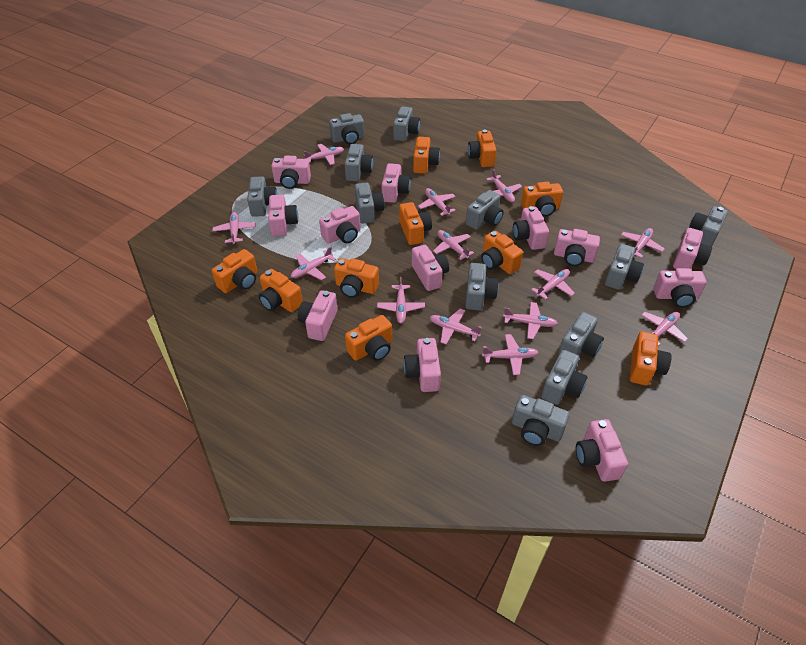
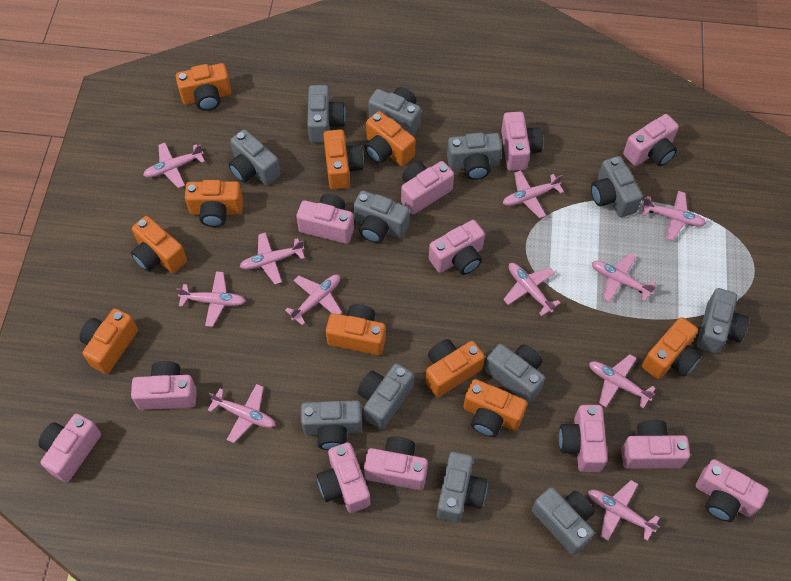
pink plane: 13 -> 11

